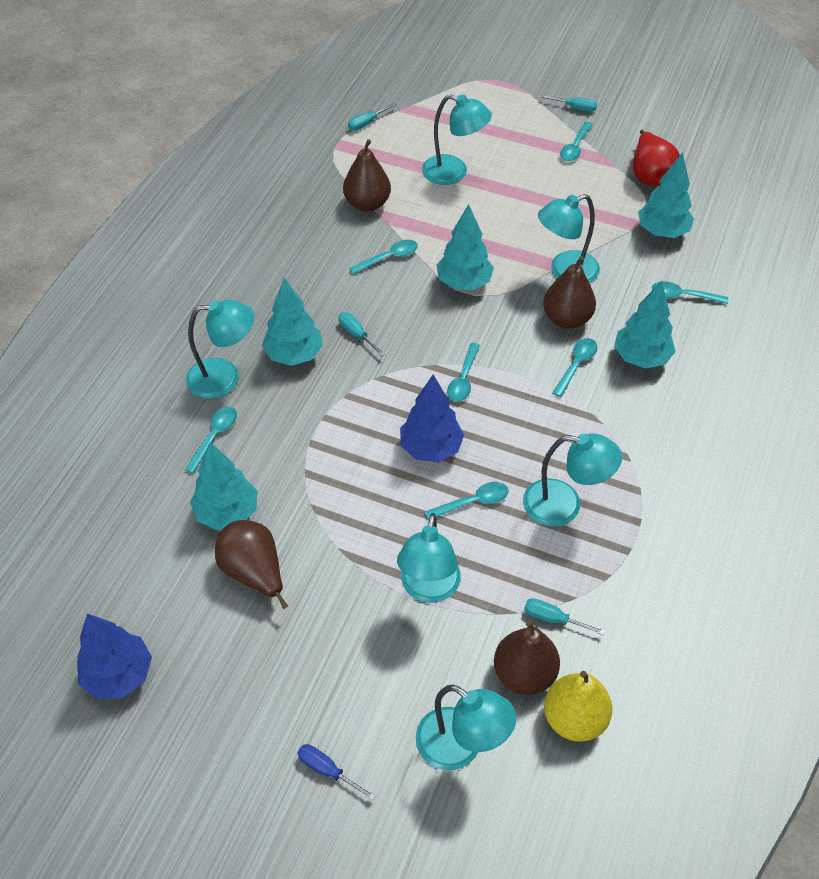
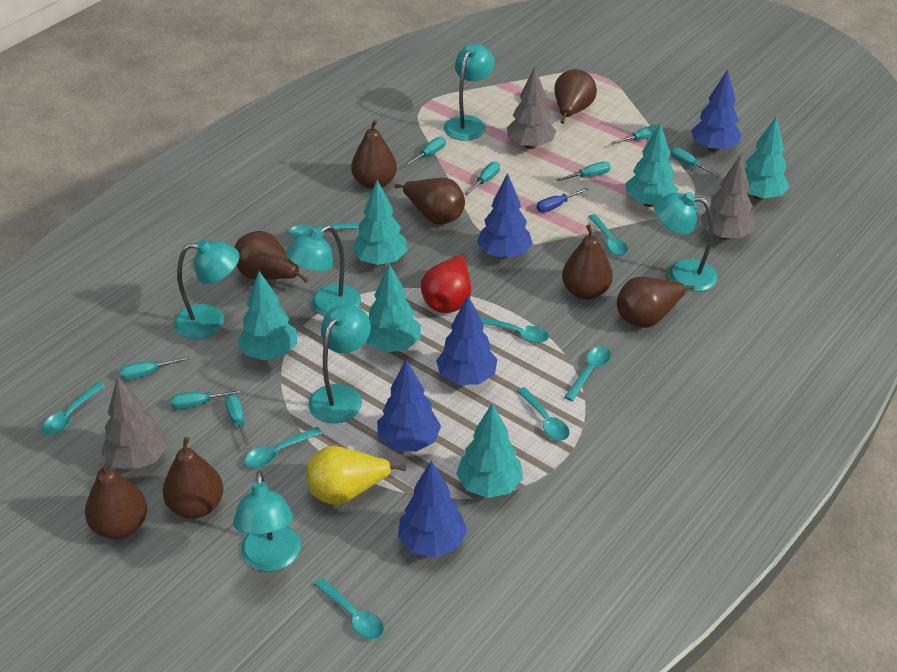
blue tree: 2 -> 5
brown pear: 4 -> 8
grey tree: 0 -> 3
turquoise screwdriver: 4 -> 8
turquoise spoon: 7 -> 8
turquoise tree: 5 -> 6

